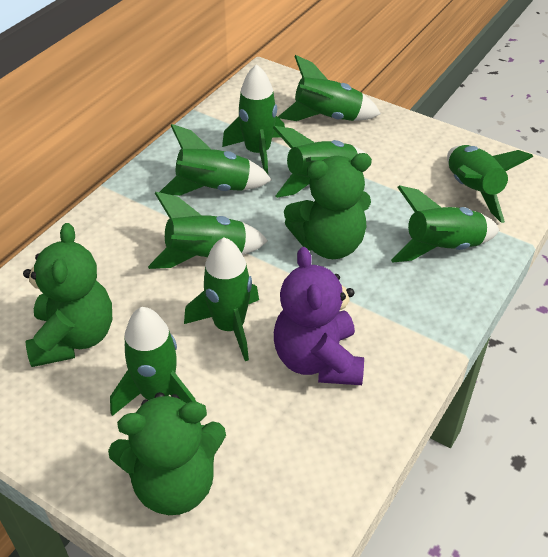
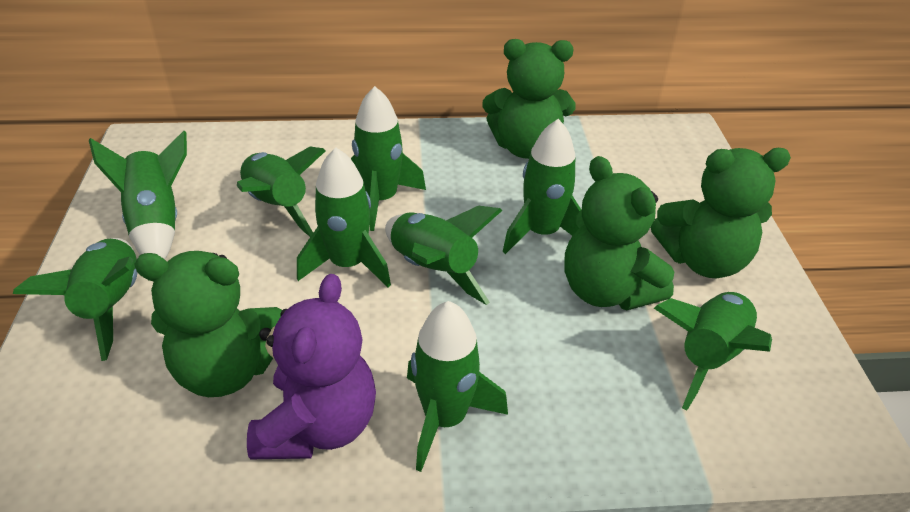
green teddy bear: 3 -> 4

